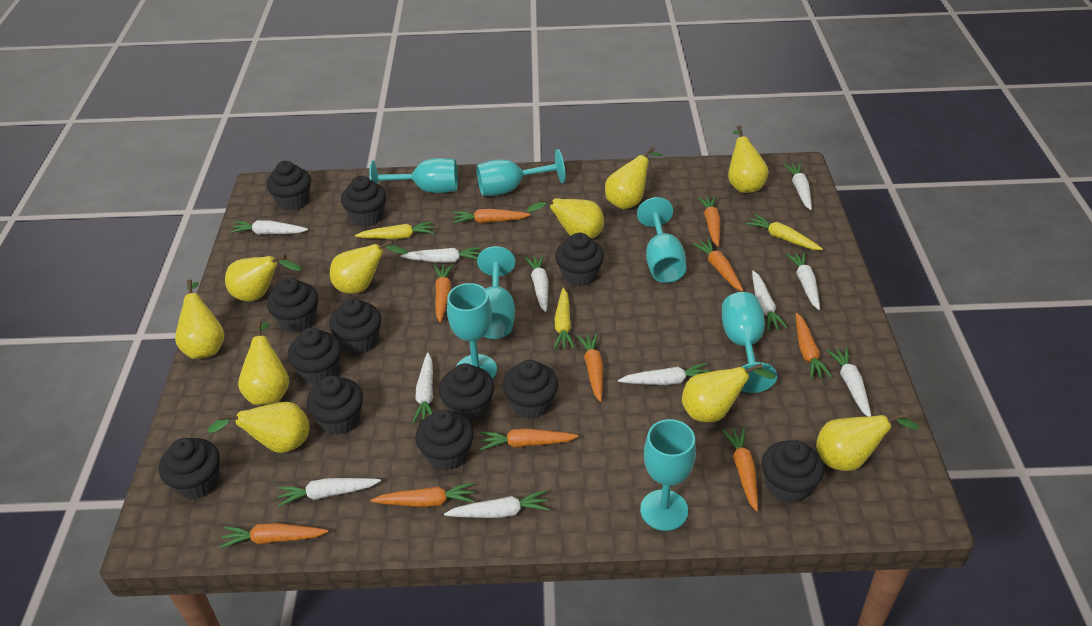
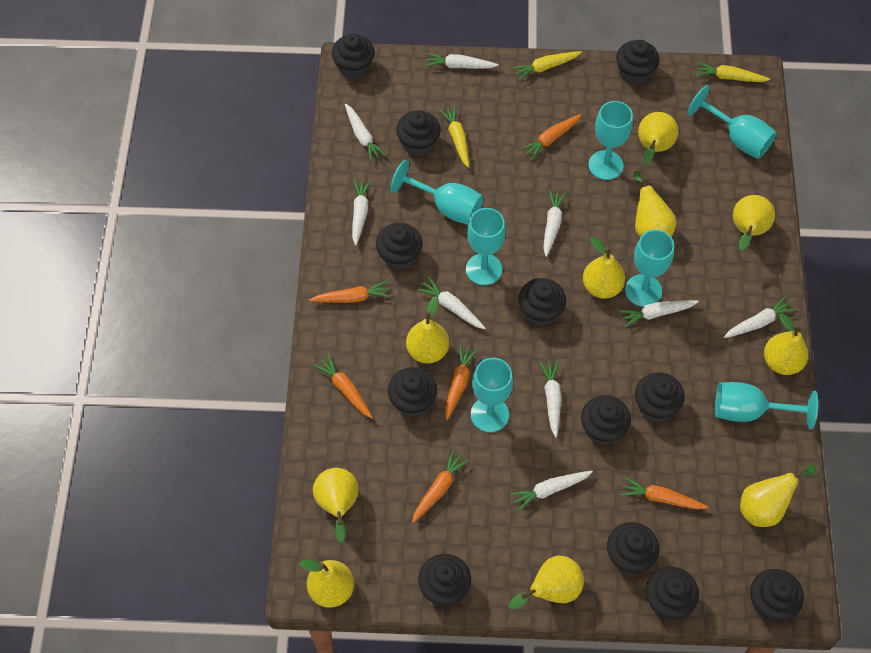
orange carrot: 10 -> 6
white carrot: 11 -> 9

